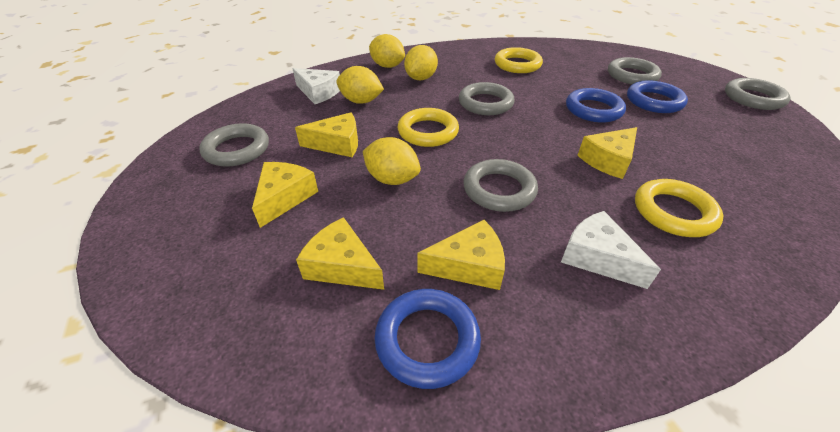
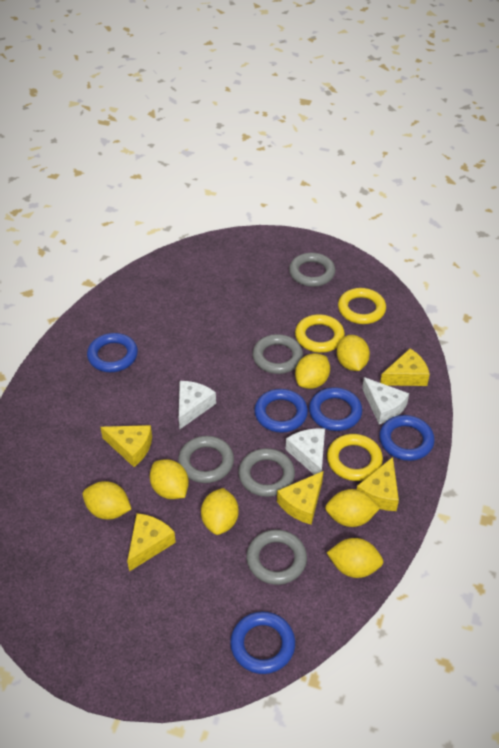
blue ring: 3 -> 5
white cheese: 2 -> 3
yellow lemon: 4 -> 7

